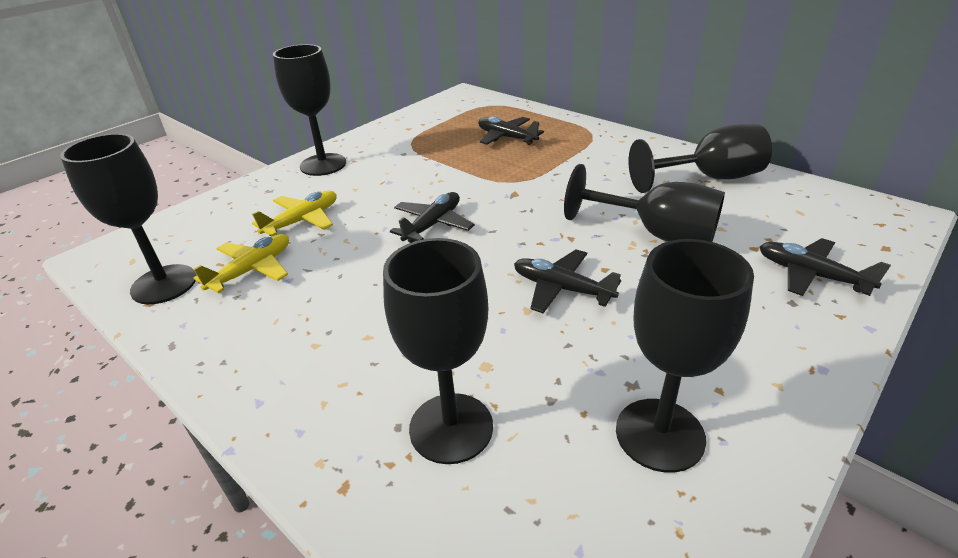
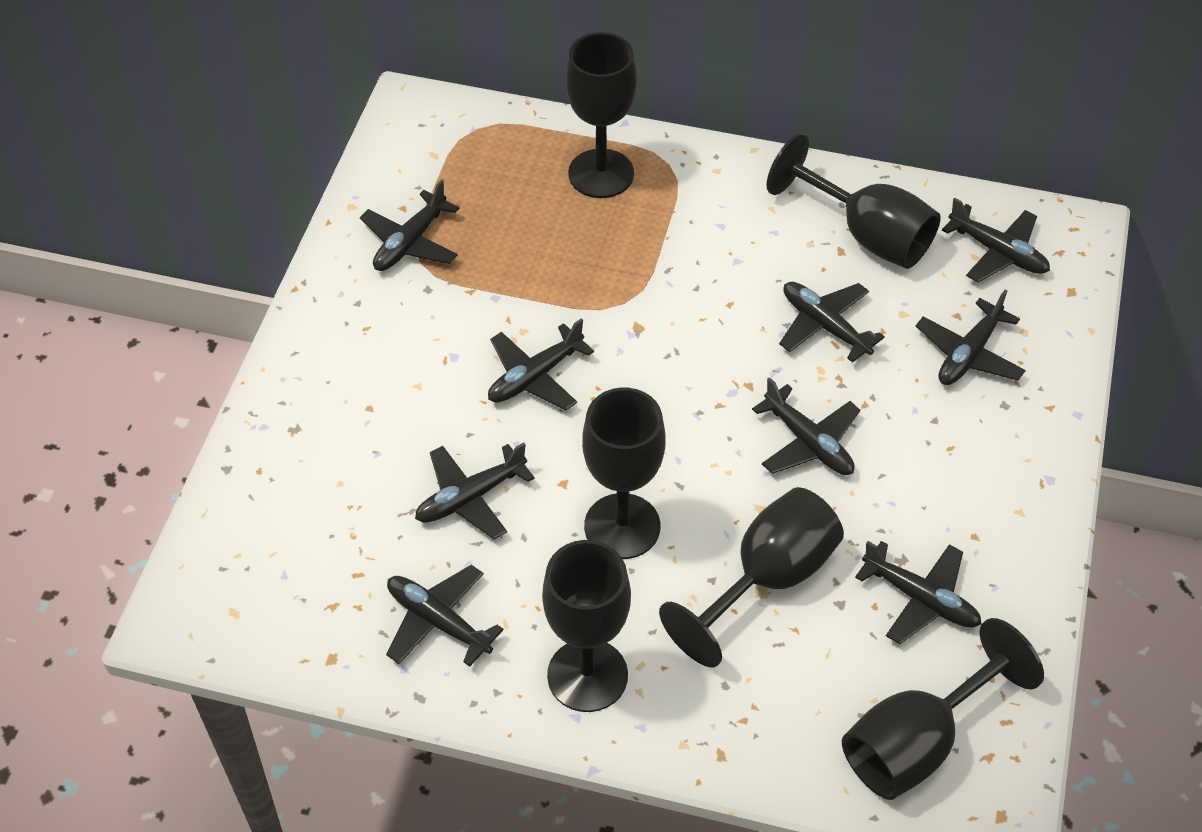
black plane: 4 -> 9
yellow plane: 2 -> 0

